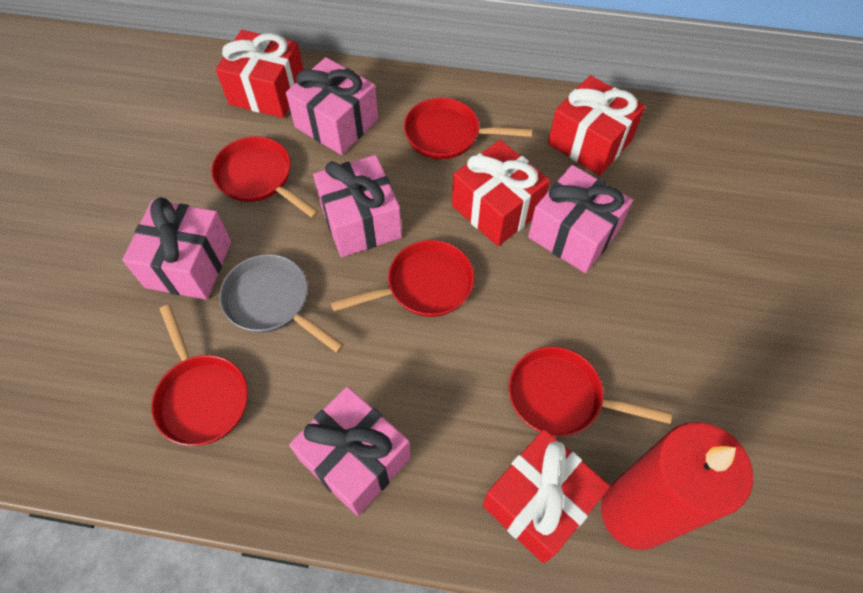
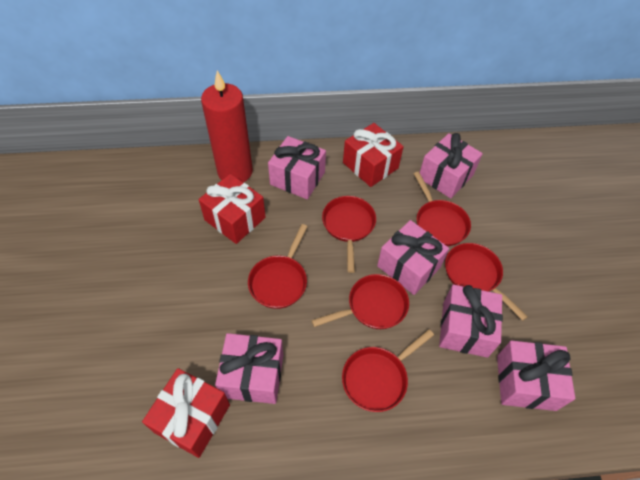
grey pan: 1 -> 0
pink gift: 5 -> 6
red gift: 4 -> 3
red pan: 5 -> 6

